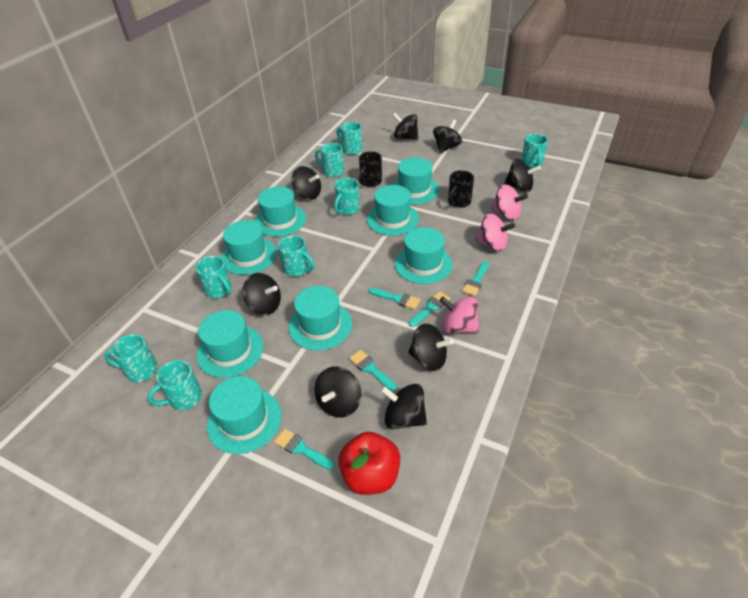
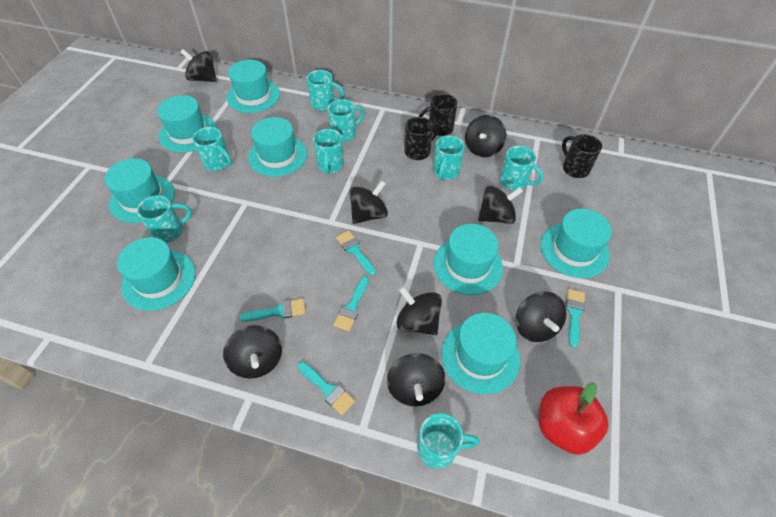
black mug: 2 -> 3
pink spinning top: 3 -> 0

